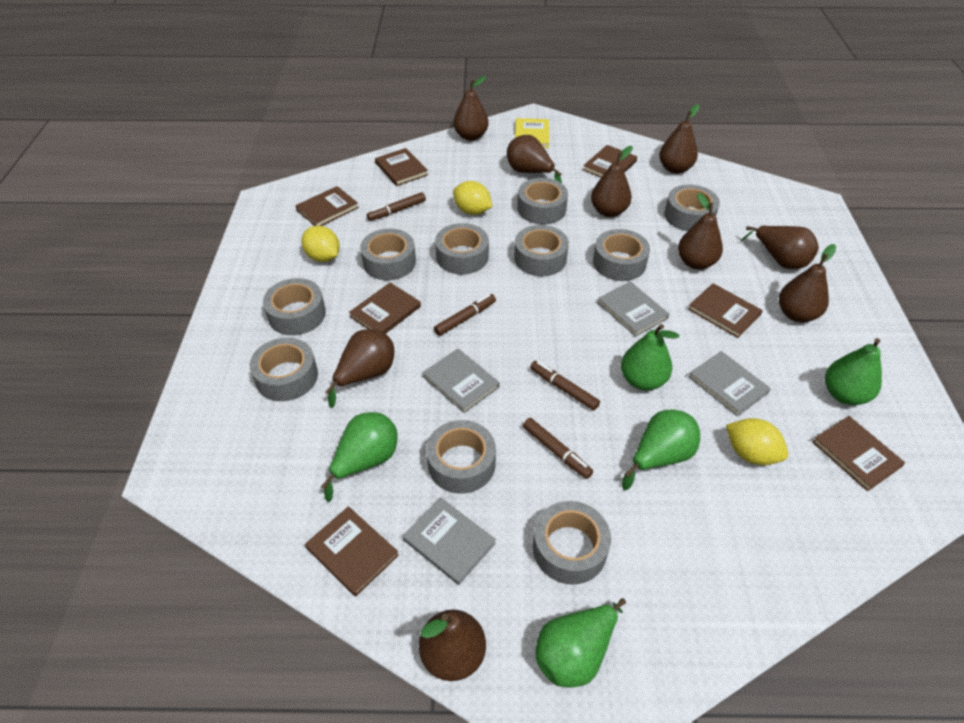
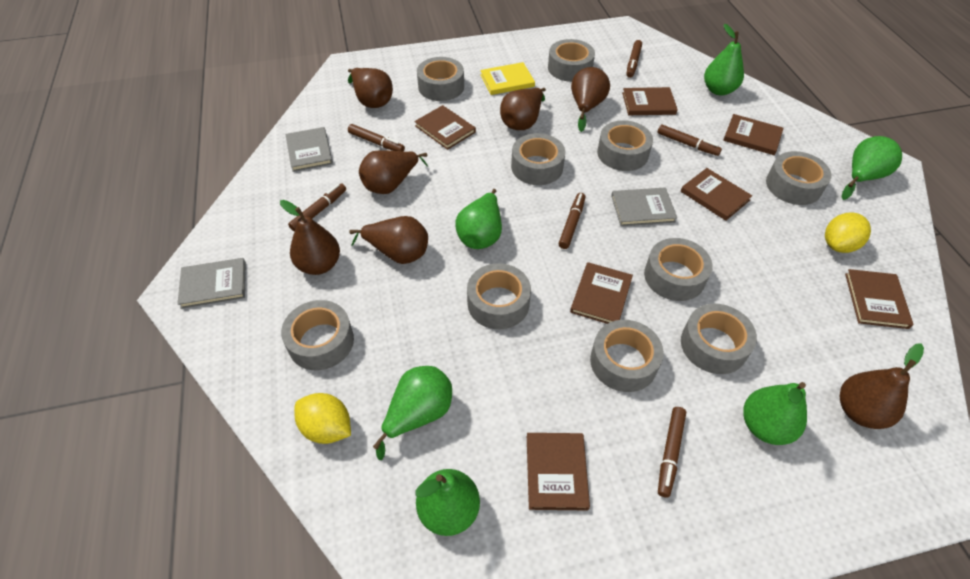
brown marker: 4 -> 6
brown pear: 9 -> 7
green pear: 5 -> 6
grey book: 4 -> 3
yellow lemon: 3 -> 2

